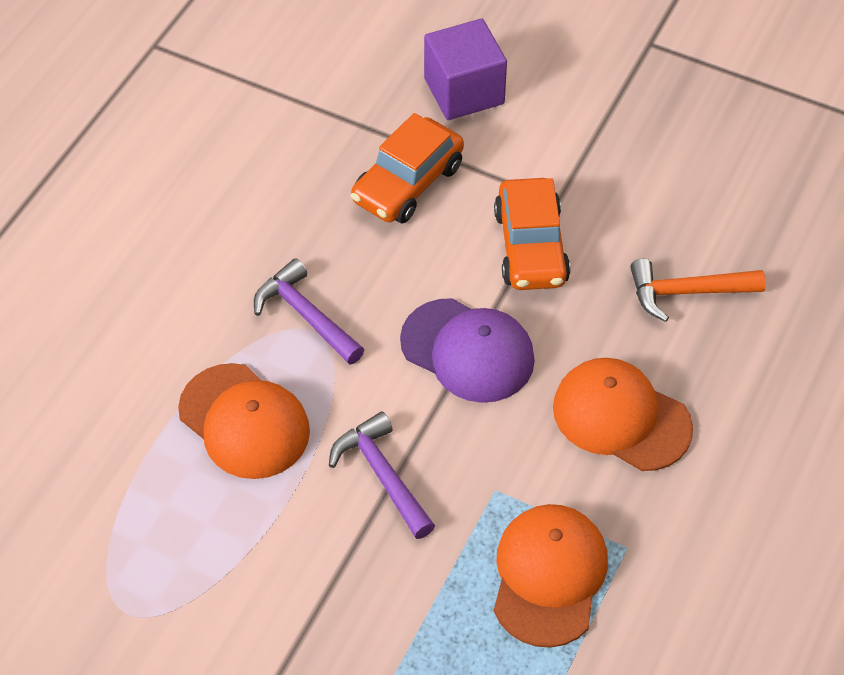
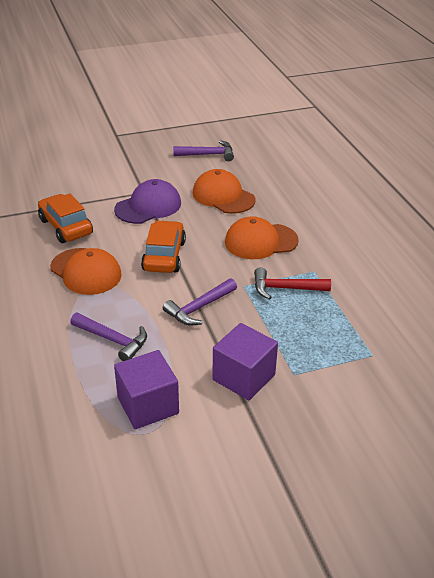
orange hammer: 1 -> 0
purple cube: 1 -> 2
purple hammer: 2 -> 3
red hammer: 0 -> 1

